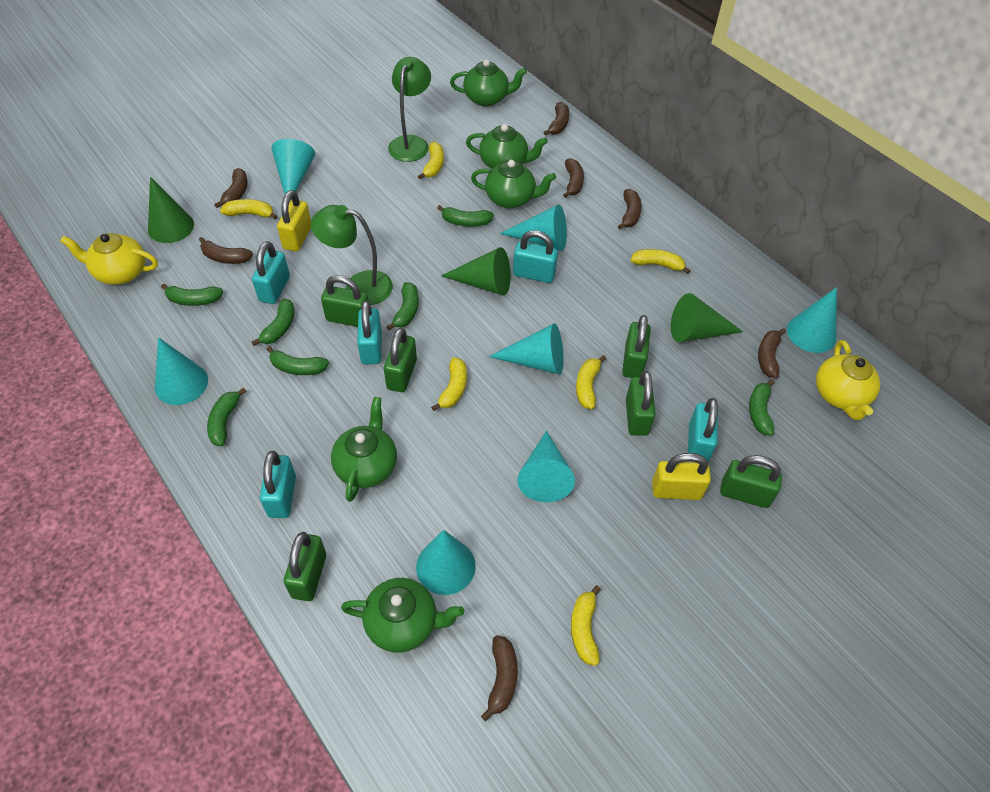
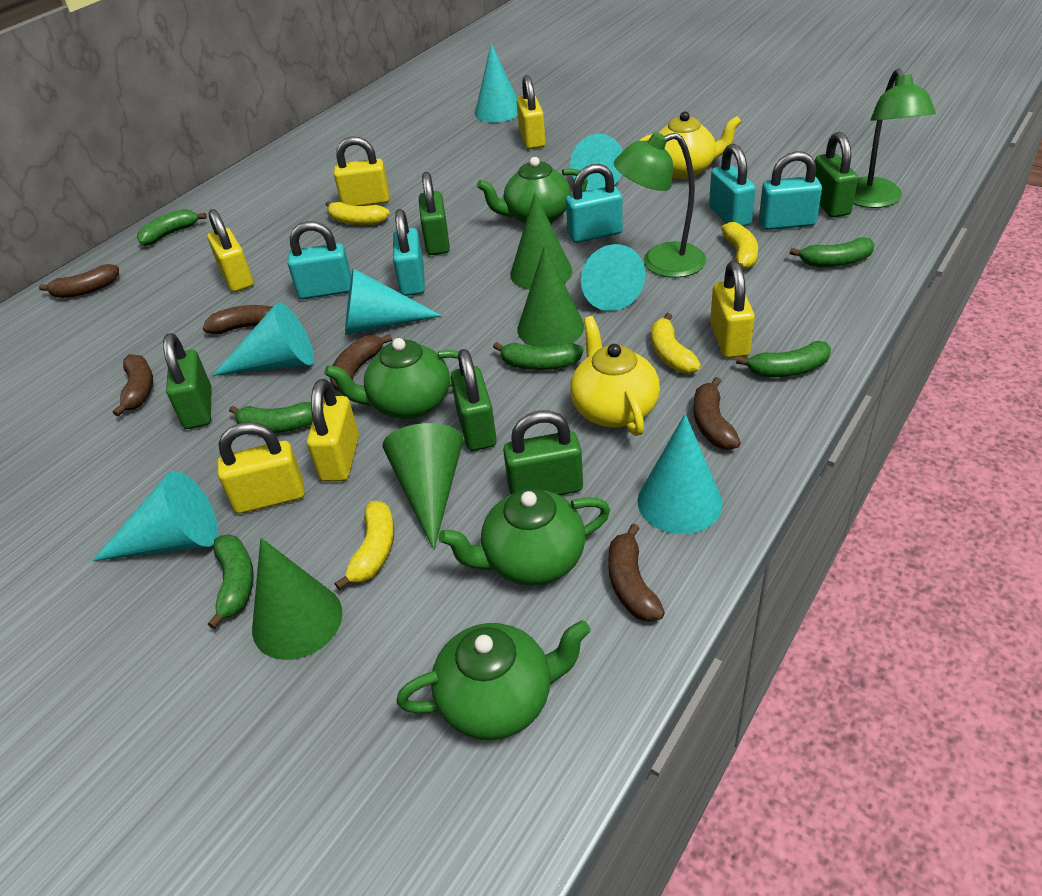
brown banana: 7 -> 6
green banana: 7 -> 6
green cone: 3 -> 4
green padlock: 6 -> 5
green teapot: 5 -> 4
yellow banana: 6 -> 4
yellow padlock: 2 -> 6

